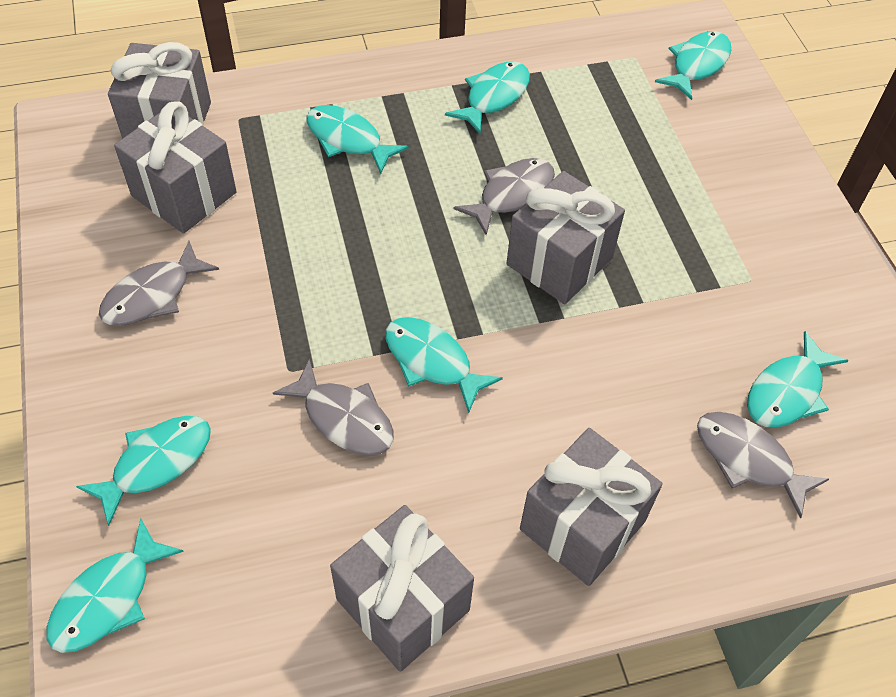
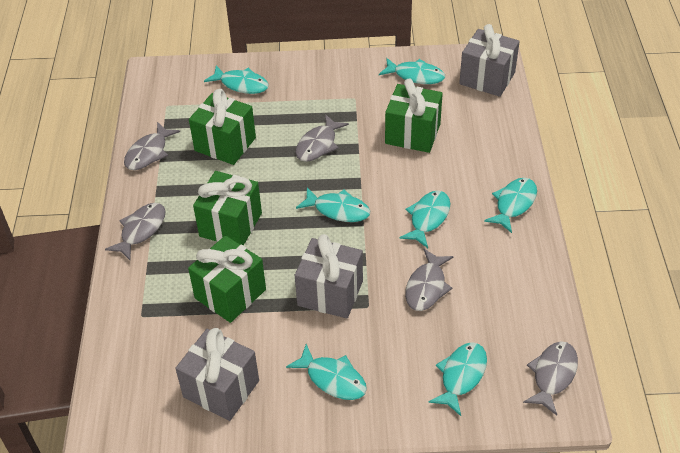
green gift: 0 -> 4
grey fish: 4 -> 5
grey gift: 5 -> 3

